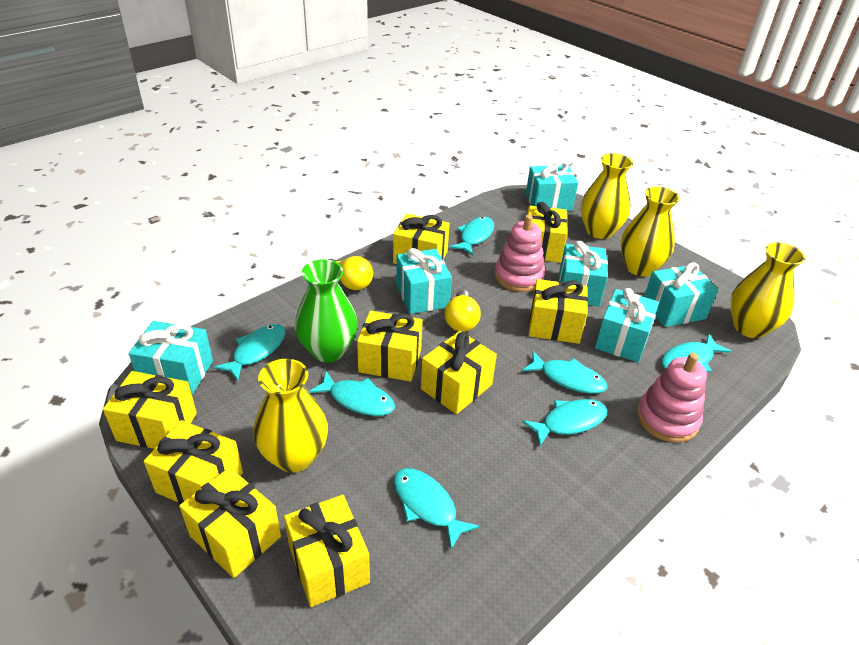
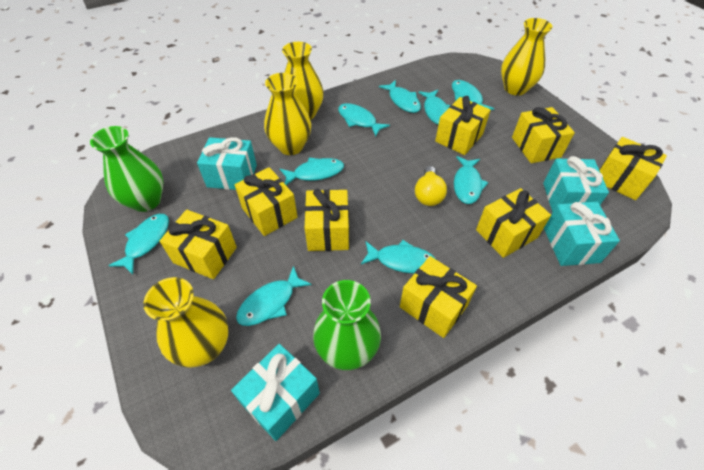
green vase: 1 -> 2
pink stacking toy: 2 -> 0
turquoise fish: 7 -> 9
turquoise gift: 6 -> 4
yellow gift: 9 -> 8
yellow light bulb: 2 -> 1

